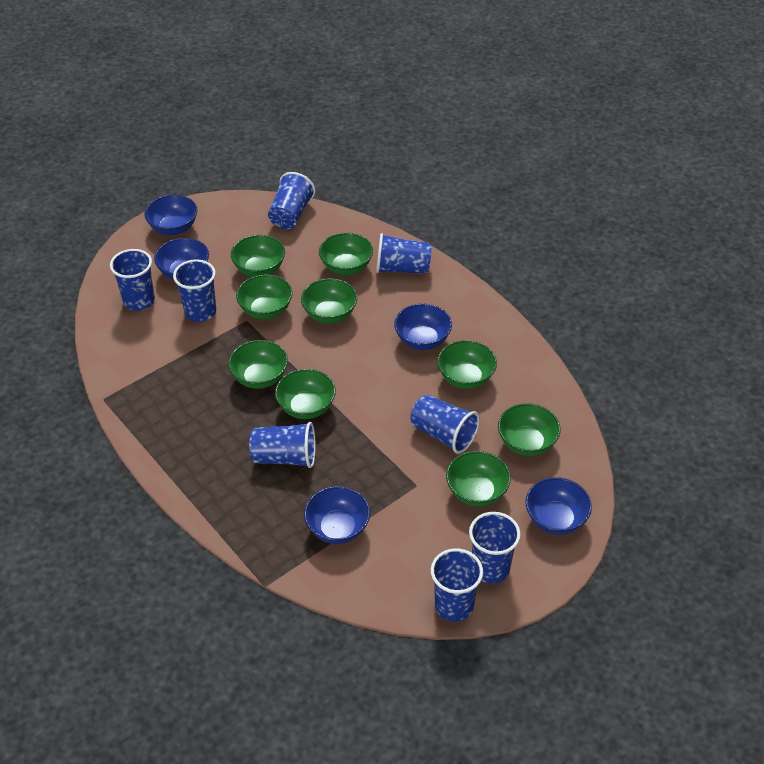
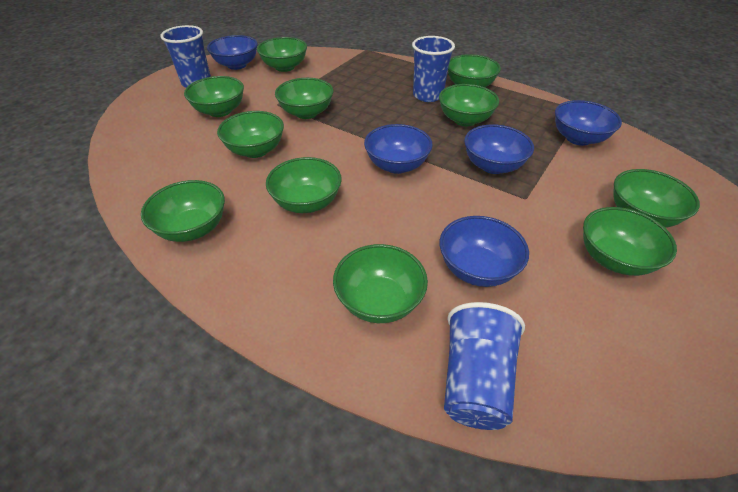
blue cup: 8 -> 3
green bowl: 9 -> 11

